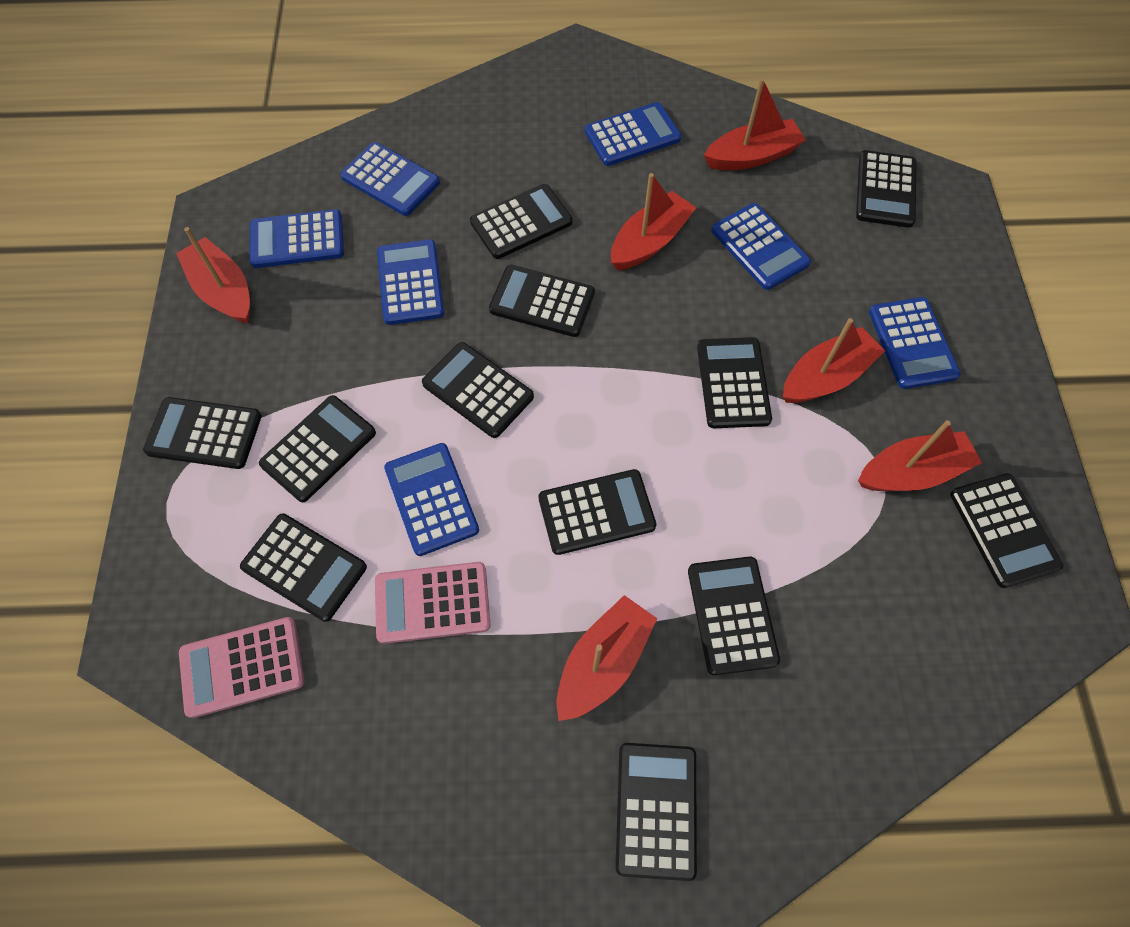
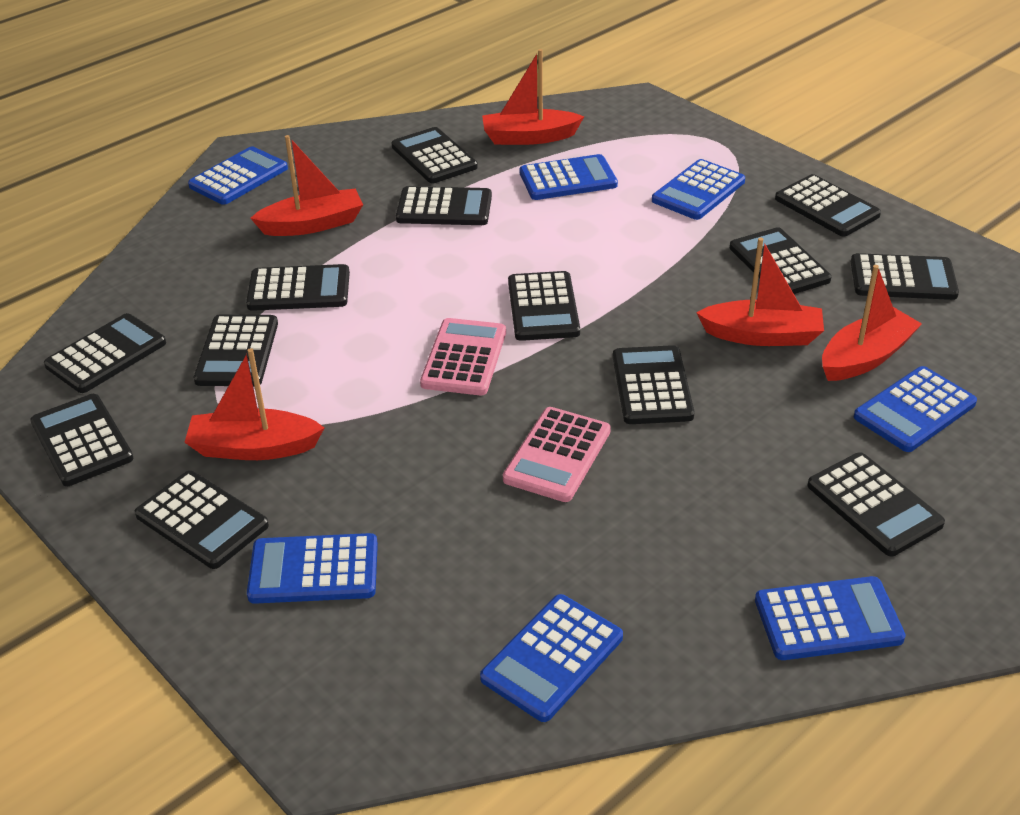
black calculator: 12 -> 13
red boat: 6 -> 5

